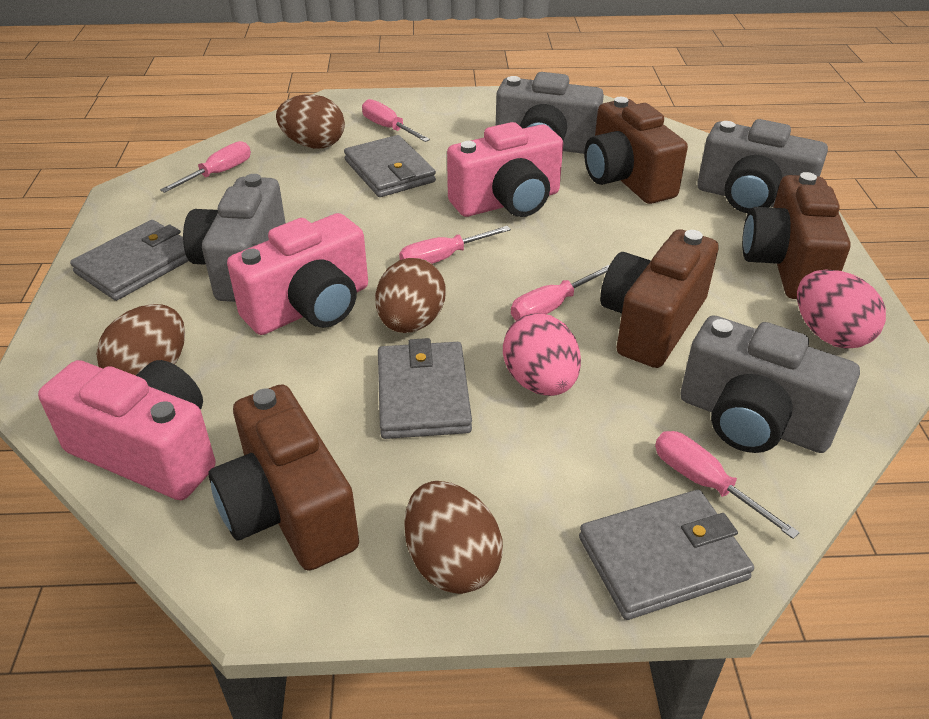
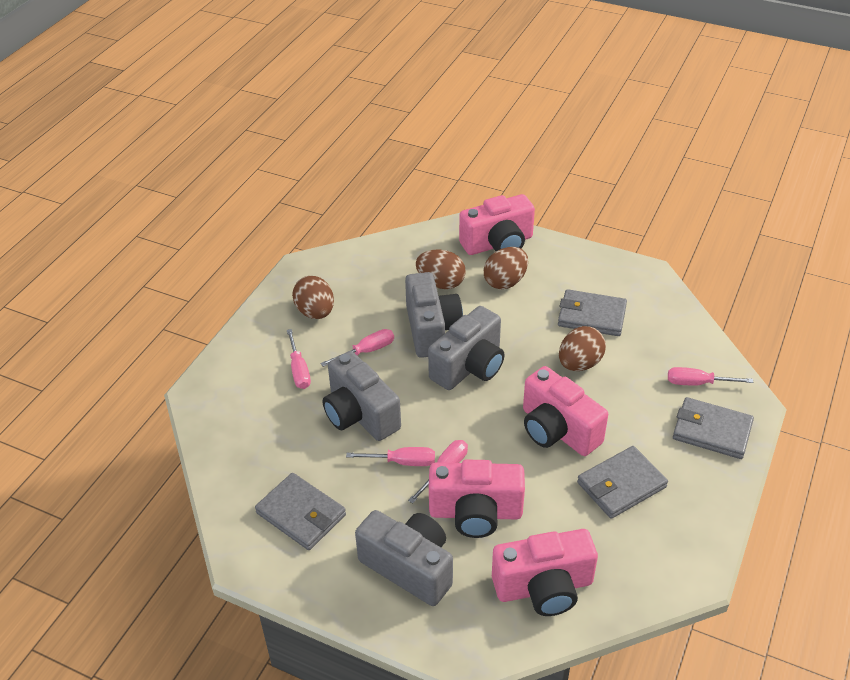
brown camera: 4 -> 0
pink camera: 3 -> 4
pink egg: 2 -> 0

